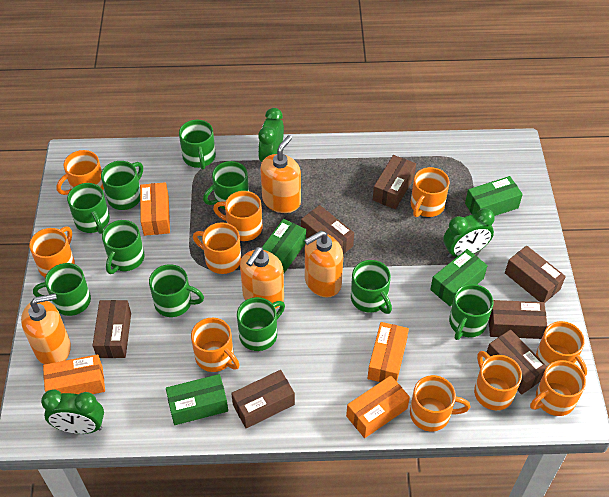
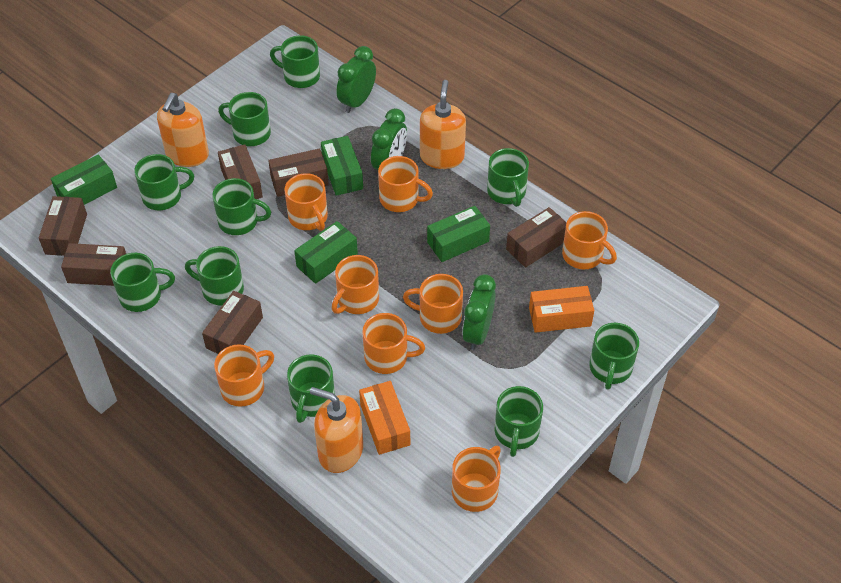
brown box: 7 -> 6
orange box: 4 -> 2
orange mug: 10 -> 8
orange soap dispenser: 4 -> 3

